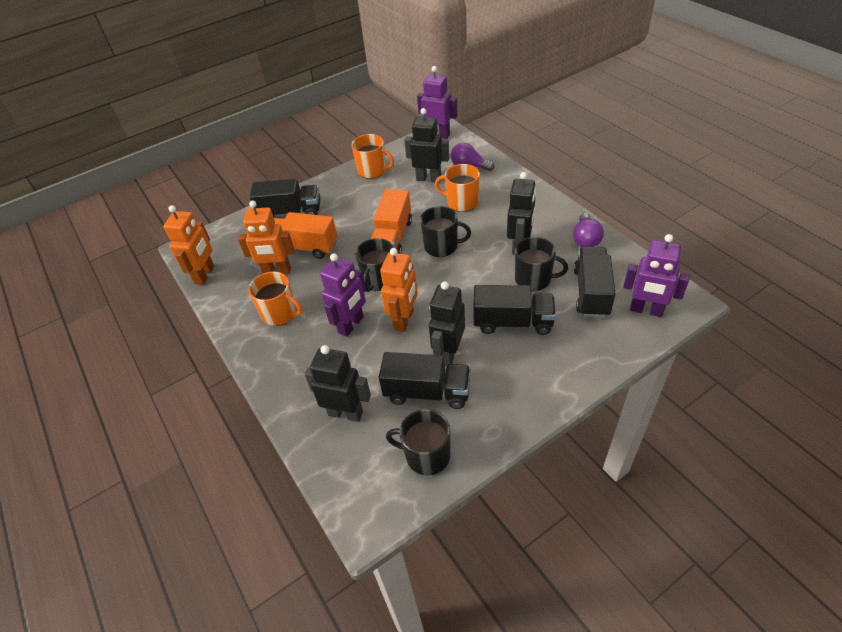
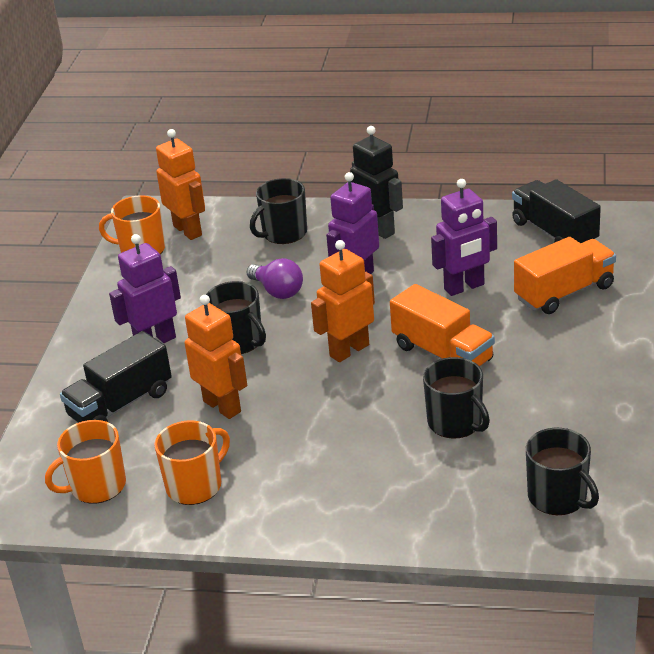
black robot: 4 -> 1
black truck: 4 -> 2
purple light bulb: 2 -> 1

